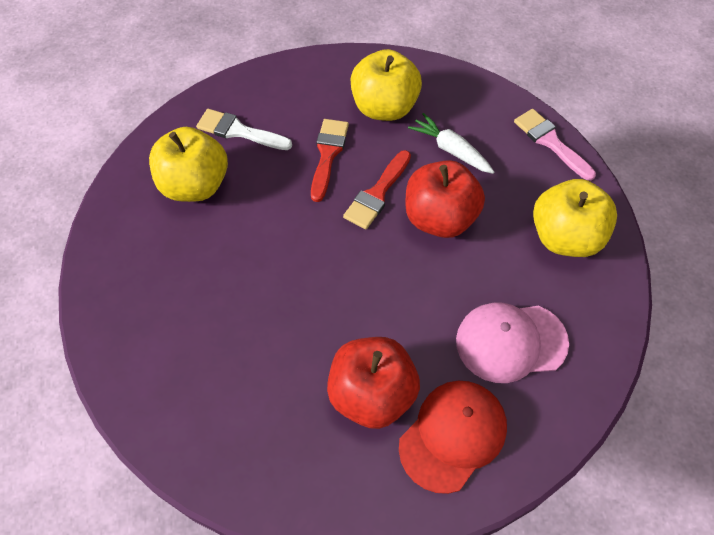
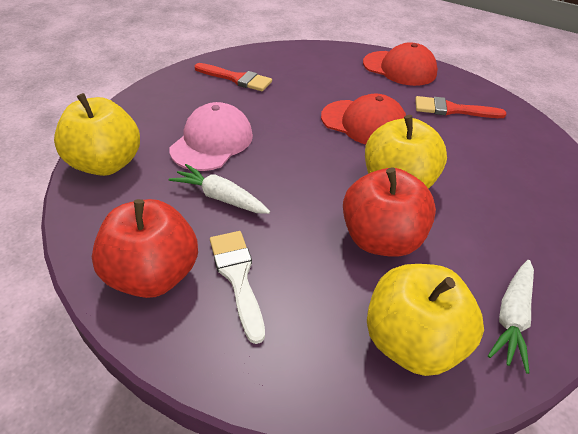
pink brush: 1 -> 0
red cap: 1 -> 2
white carrot: 1 -> 2

